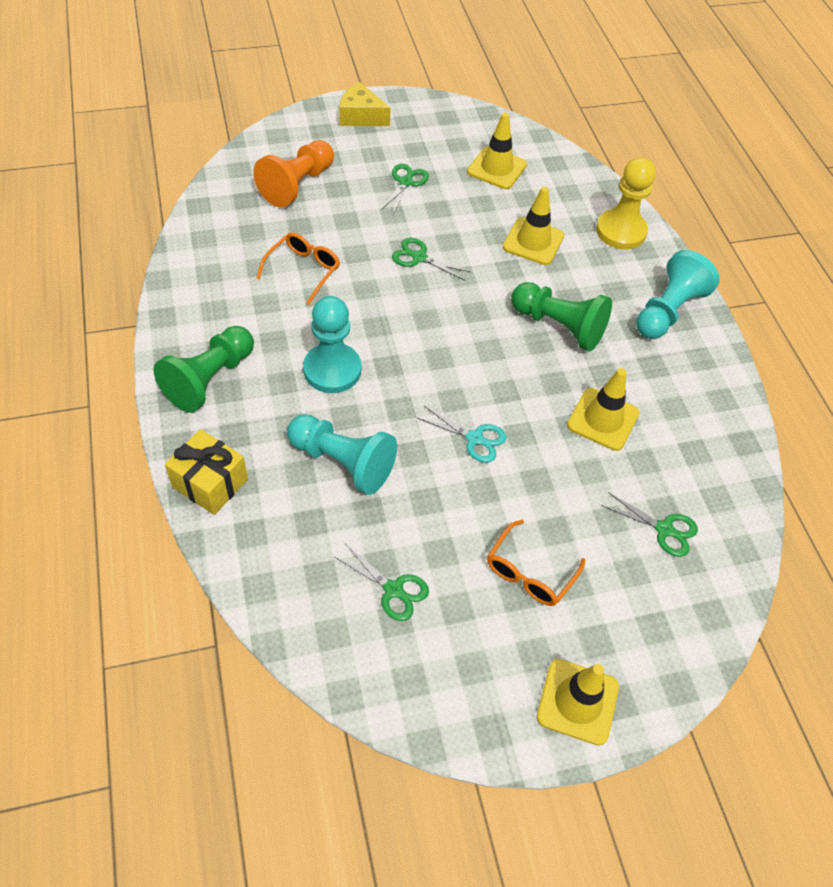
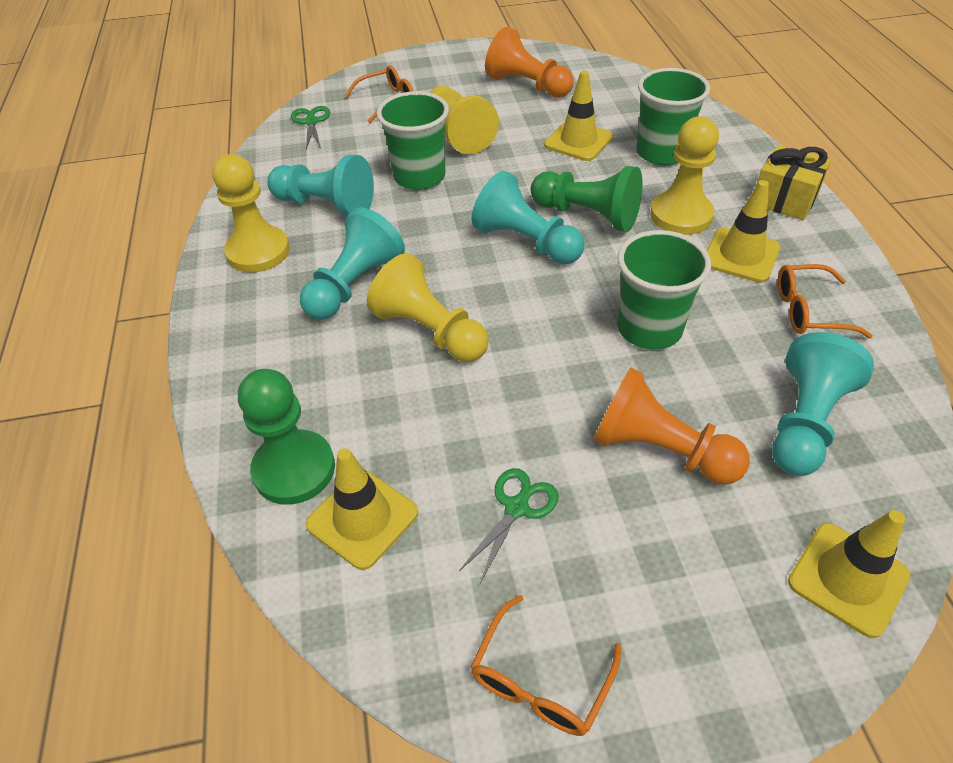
green cup: 0 -> 3
green scissors: 4 -> 2
orange glasses: 2 -> 3
orange pawn: 1 -> 2
turquoise pawn: 3 -> 4
turquoise scissors: 1 -> 0
yellow cheese: 1 -> 0
yellow pawn: 1 -> 4

